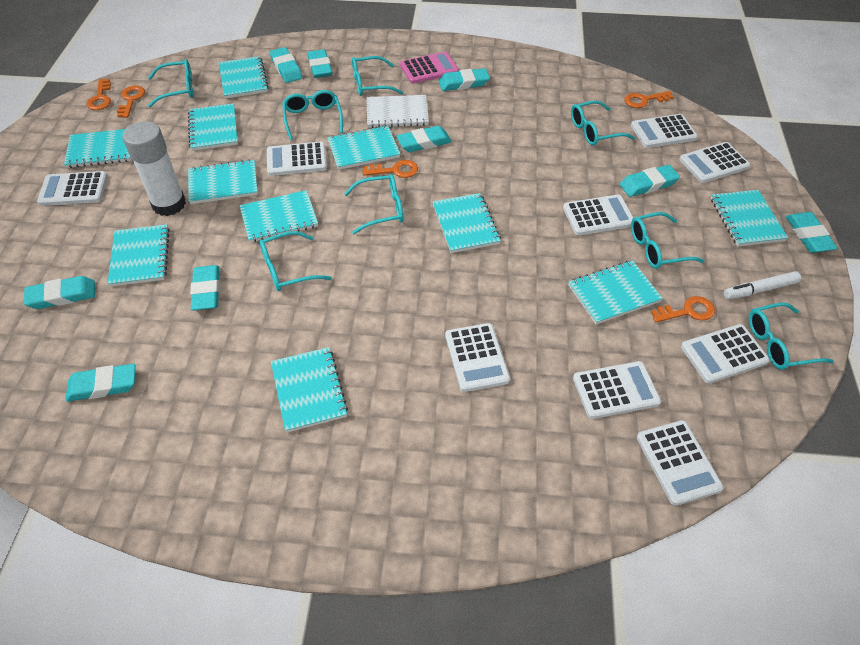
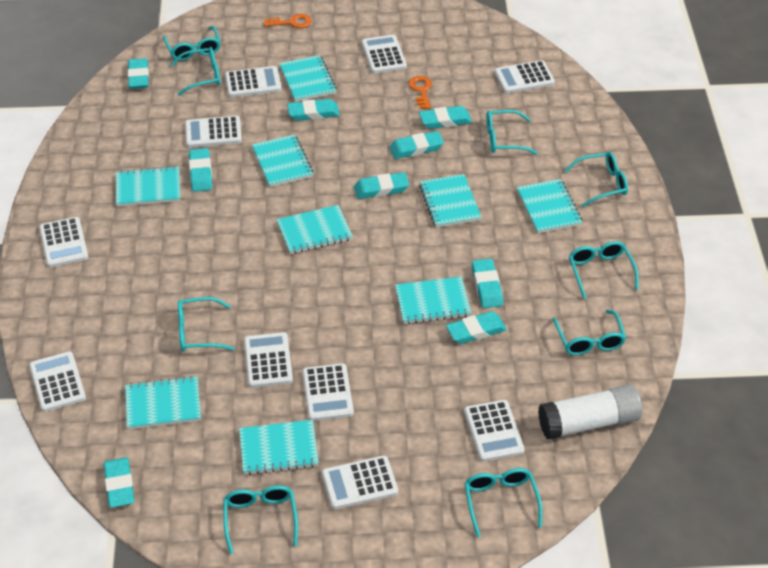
orange key: 5 -> 2
pink calculator: 1 -> 0
turquoise glasses: 8 -> 9
turquoise notebook: 11 -> 9
white calculator: 9 -> 10
white marker: 1 -> 0
white notebook: 1 -> 0

